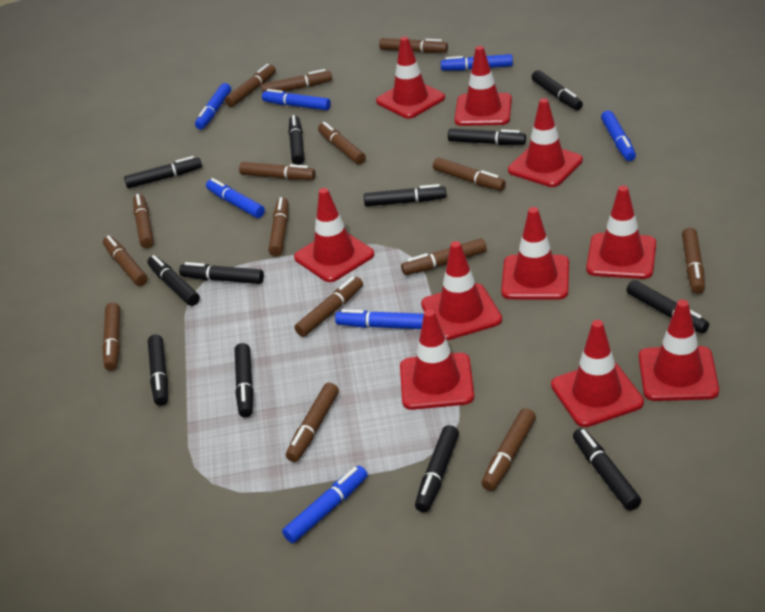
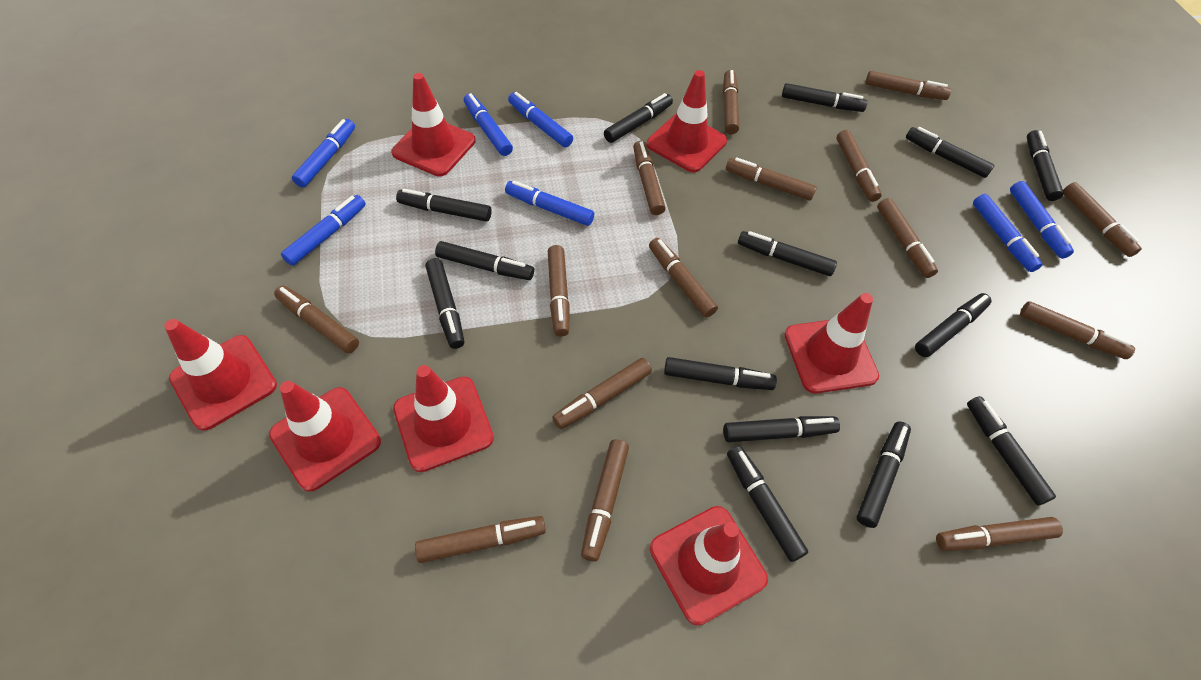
black marker: 12 -> 14
red traffic cone: 10 -> 7

